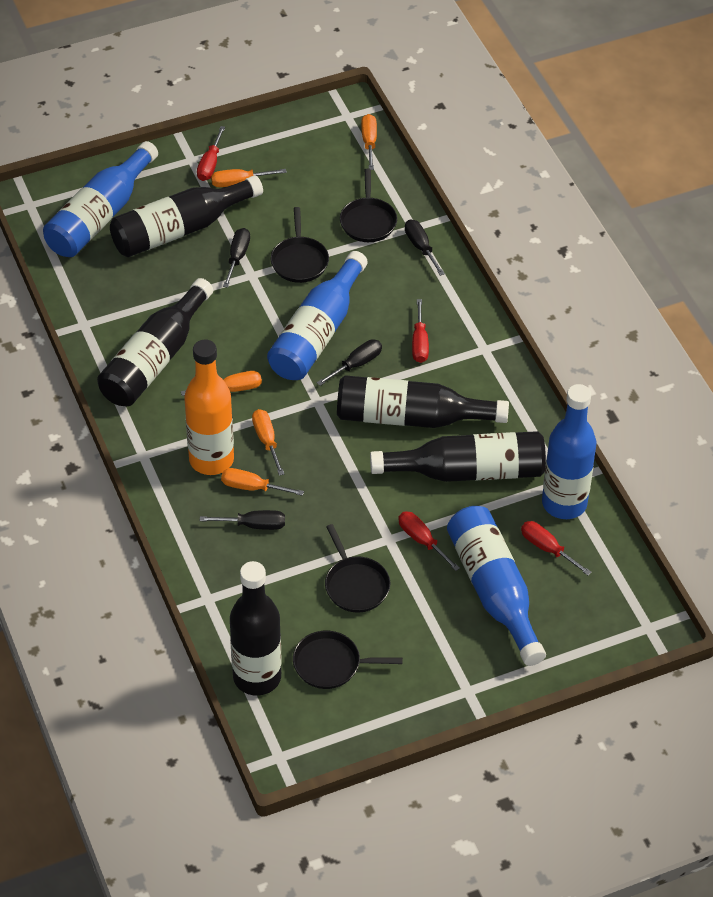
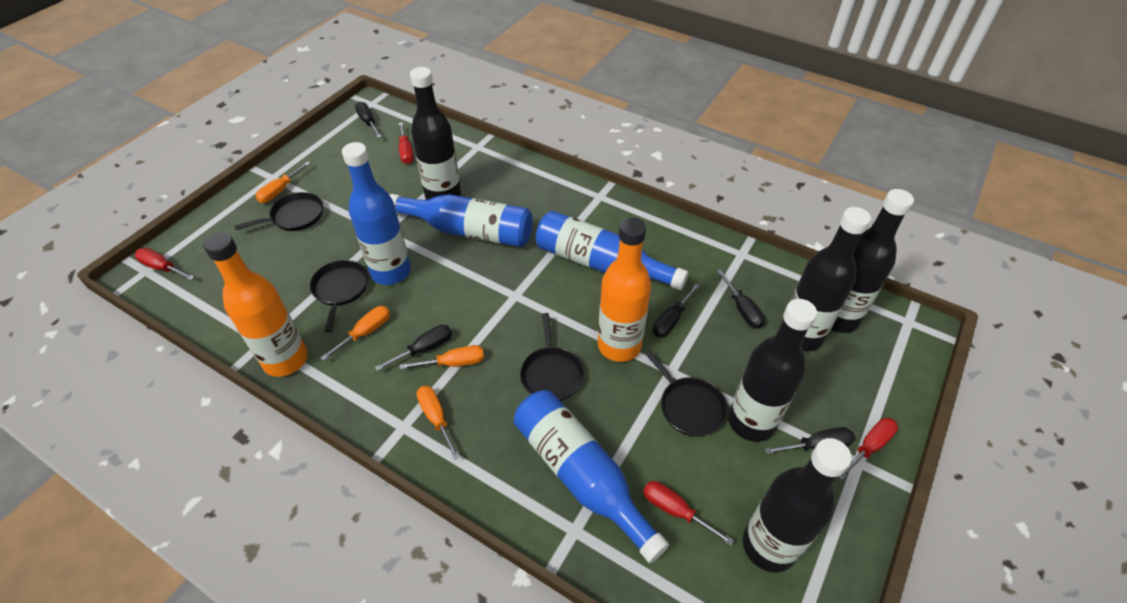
black screwdriver: 4 -> 5
orange bottle: 1 -> 2
orange screwdriver: 5 -> 4

